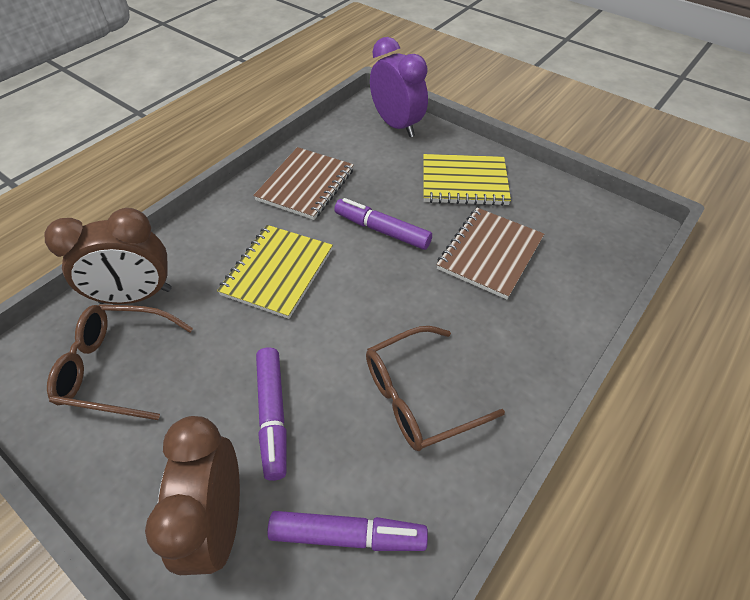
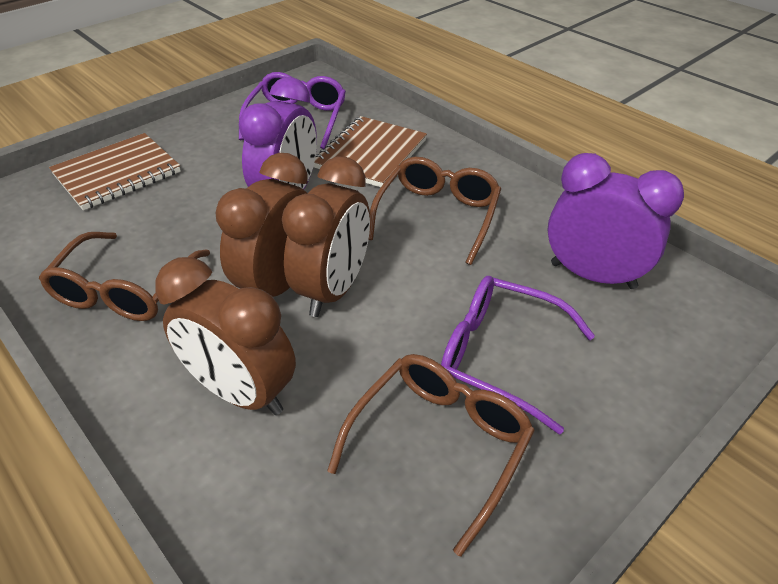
brown clock: 2 -> 3
brown glasses: 2 -> 3
purple clock: 1 -> 2
purple glasses: 0 -> 2
purple marker: 3 -> 0
yellow notebook: 2 -> 0

